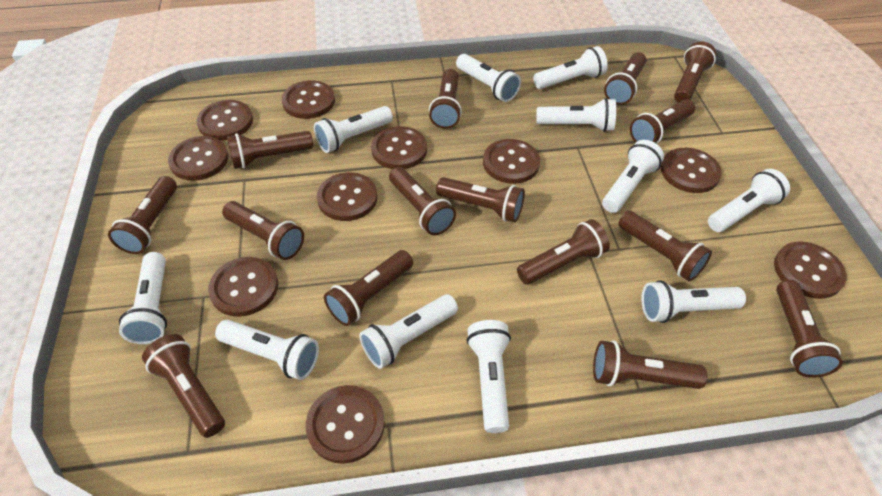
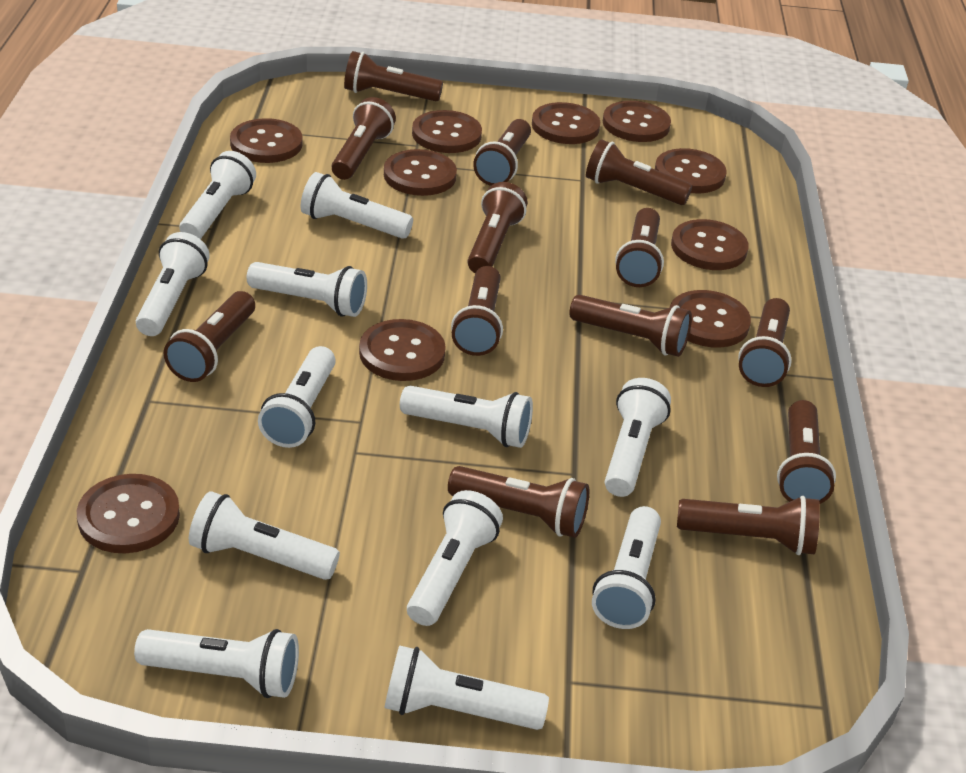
brown flashlight: 15 -> 13
white flashlight: 11 -> 12

